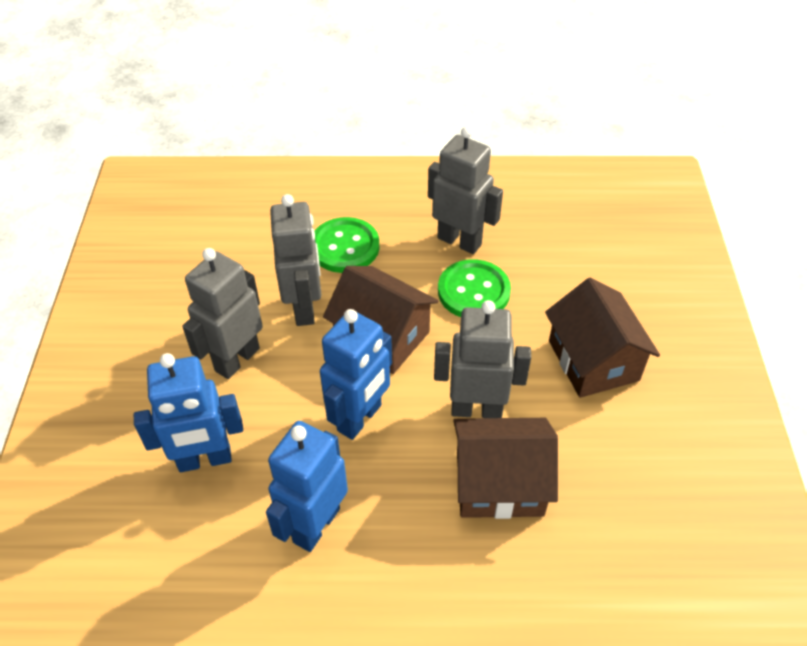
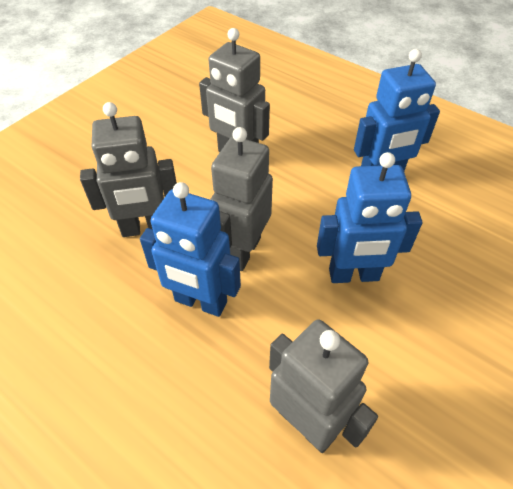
brown house: 3 -> 0
green button: 2 -> 0

